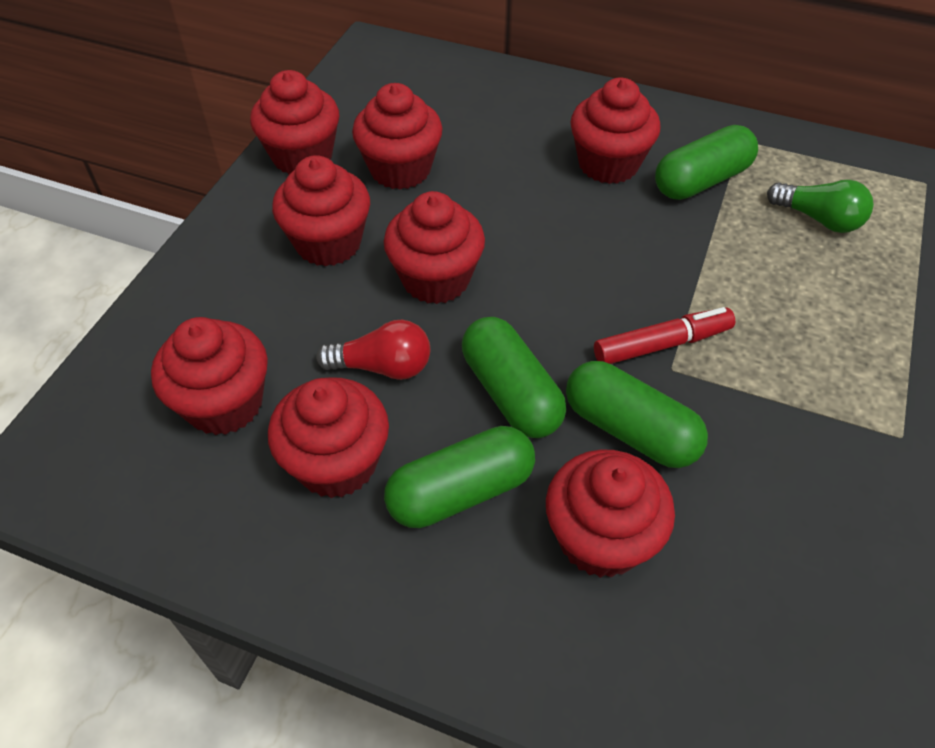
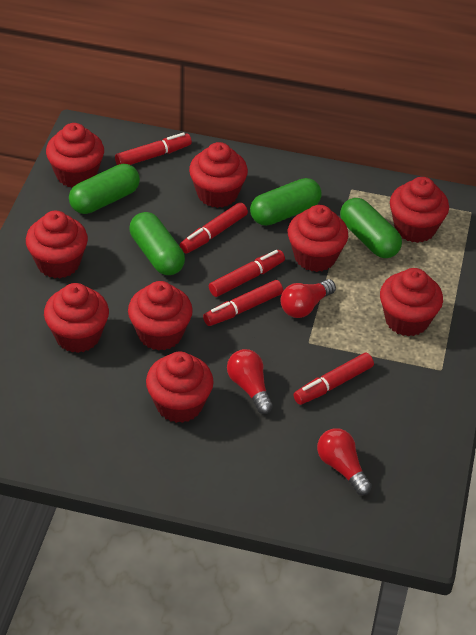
green light bulb: 1 -> 0
red cupcake: 8 -> 9
red light bulb: 1 -> 3
red marker: 1 -> 5

